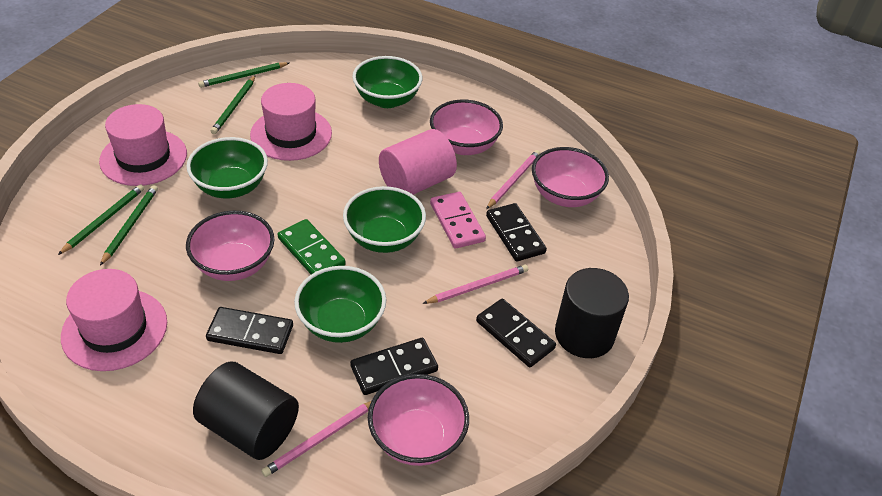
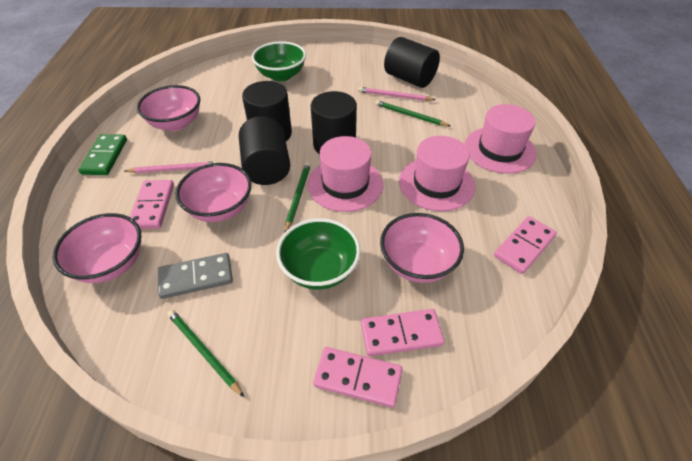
black cylinder: 2 -> 4
black domino: 4 -> 0
green bowl: 4 -> 2
green pencil: 4 -> 3
grey domino: 0 -> 1
pink cylinder: 1 -> 0
pink domino: 1 -> 4
pink pencil: 3 -> 2

